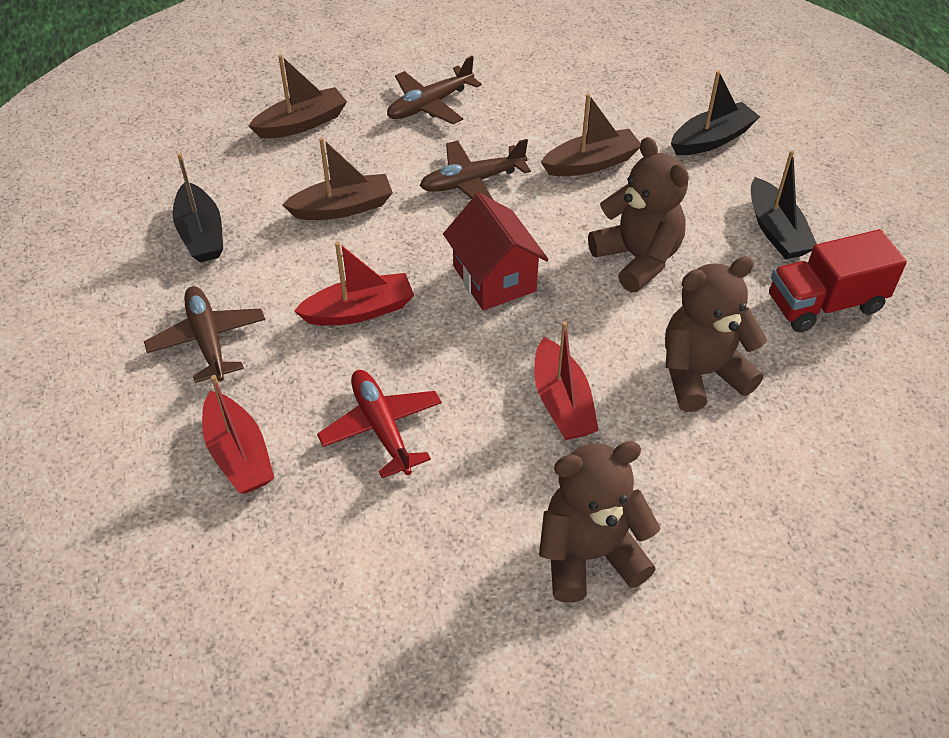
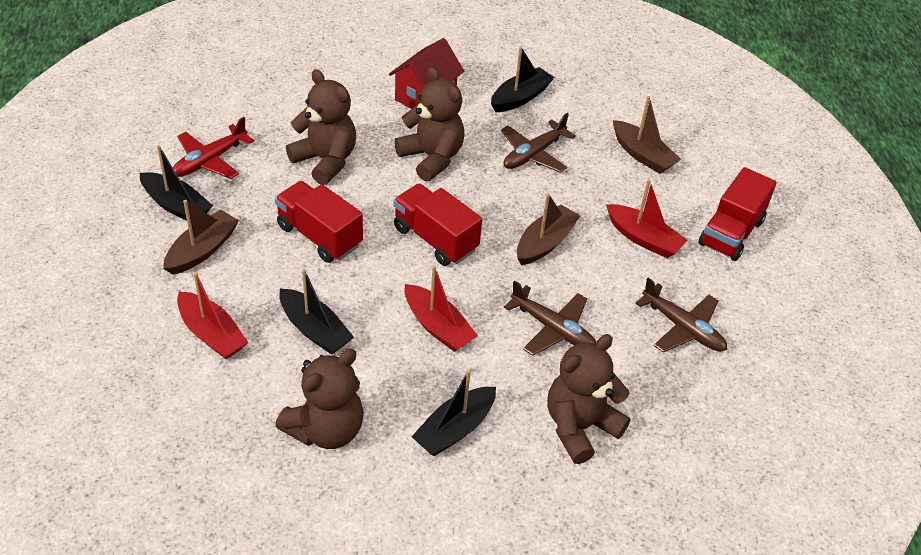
black boat: 3 -> 4
brown teddy bear: 3 -> 4
red truck: 1 -> 3

